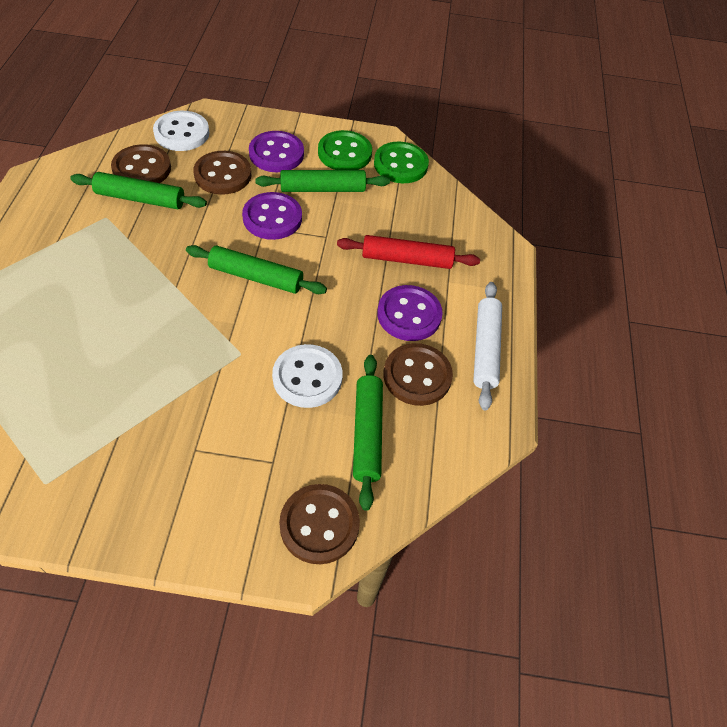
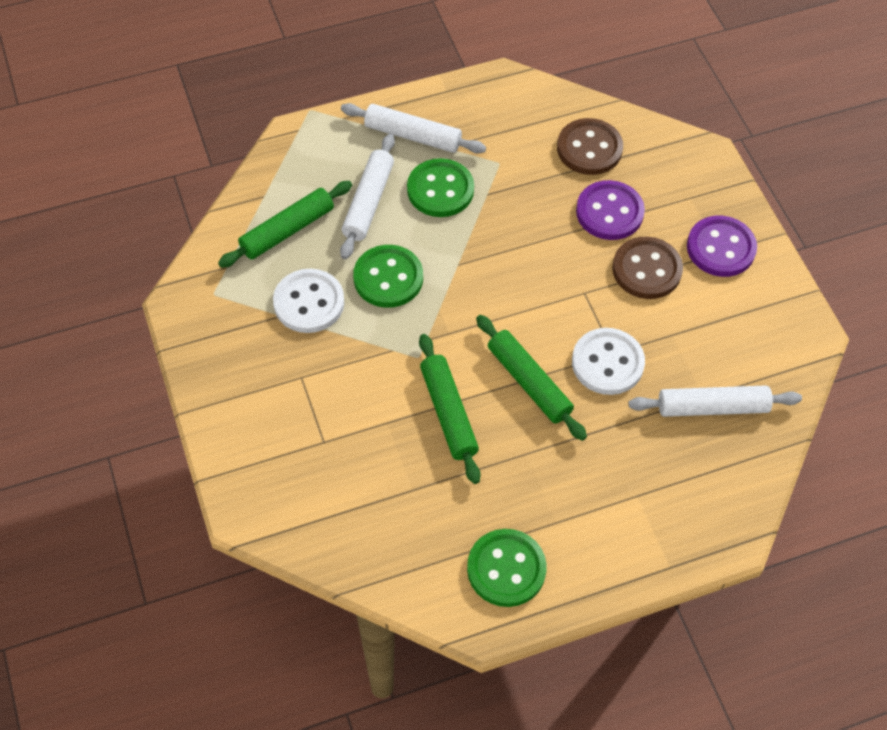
brown button: 4 -> 2
green button: 2 -> 3
green rolling pin: 4 -> 3
purple button: 3 -> 2
red rolling pin: 1 -> 0
white rolling pin: 1 -> 3

